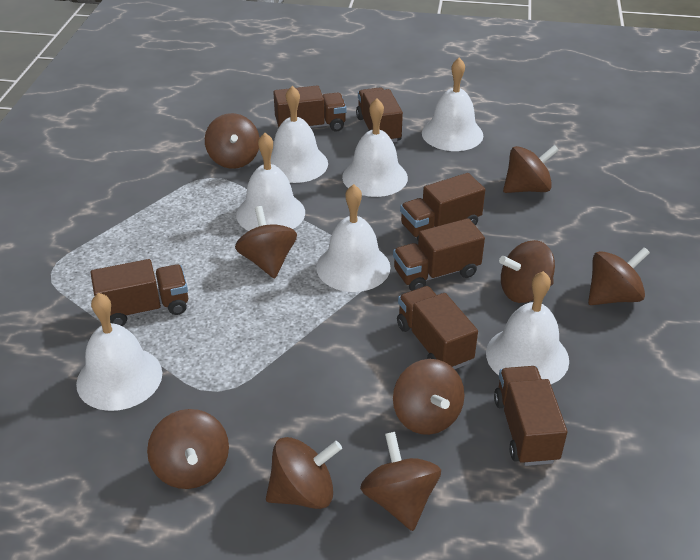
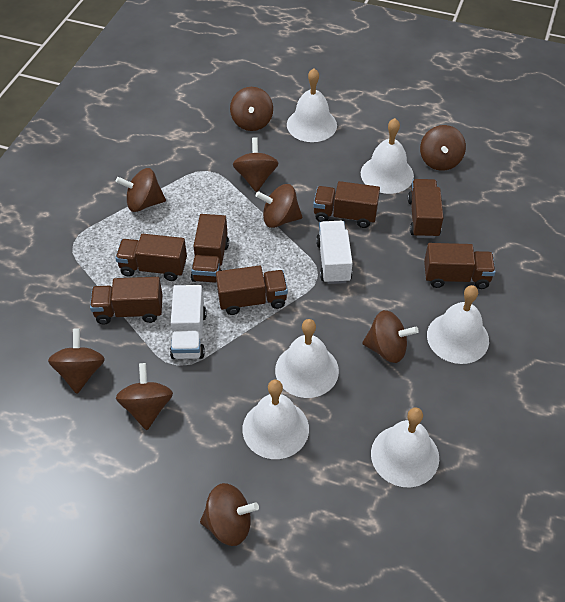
white bell: 7 -> 6
white truck: 0 -> 2

